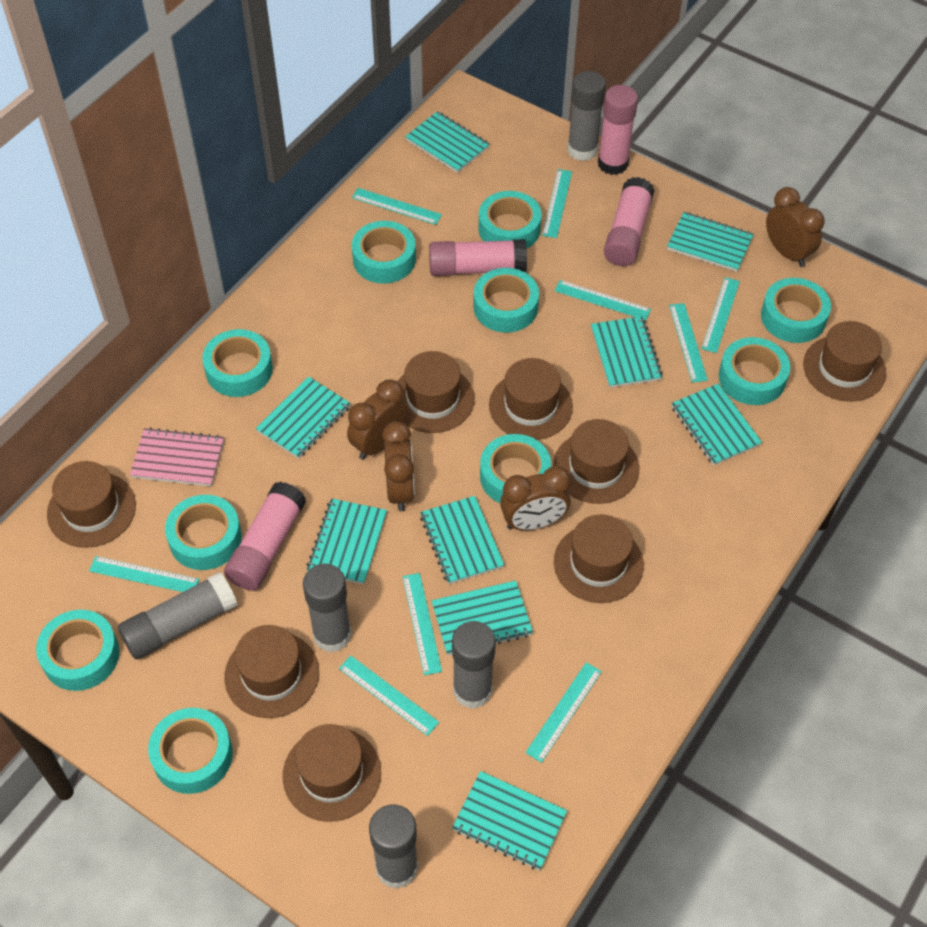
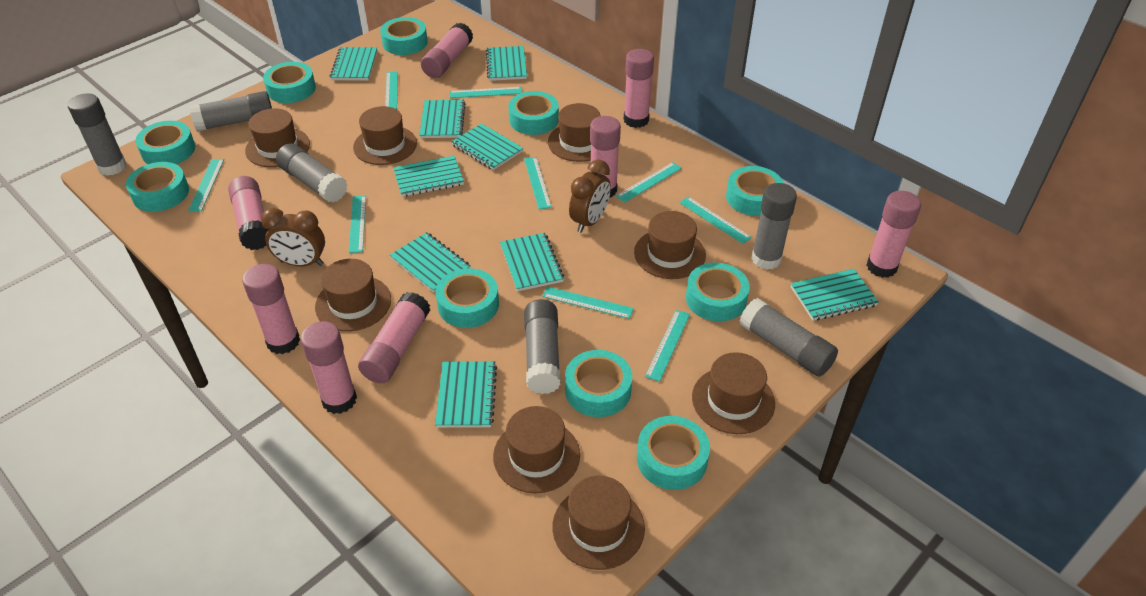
brown clock: 4 -> 2
grey glue stick: 5 -> 6
pink glue stick: 4 -> 8
pink notebook: 1 -> 0

